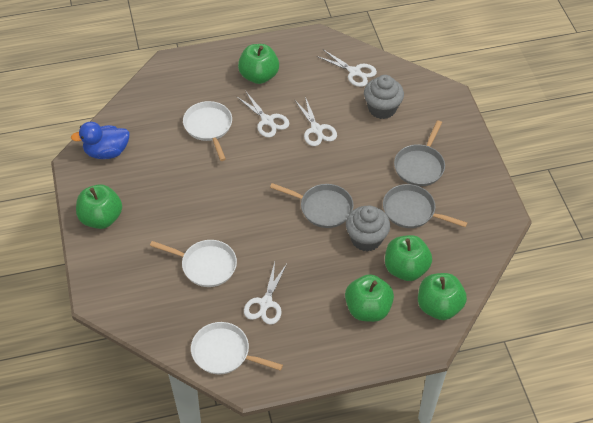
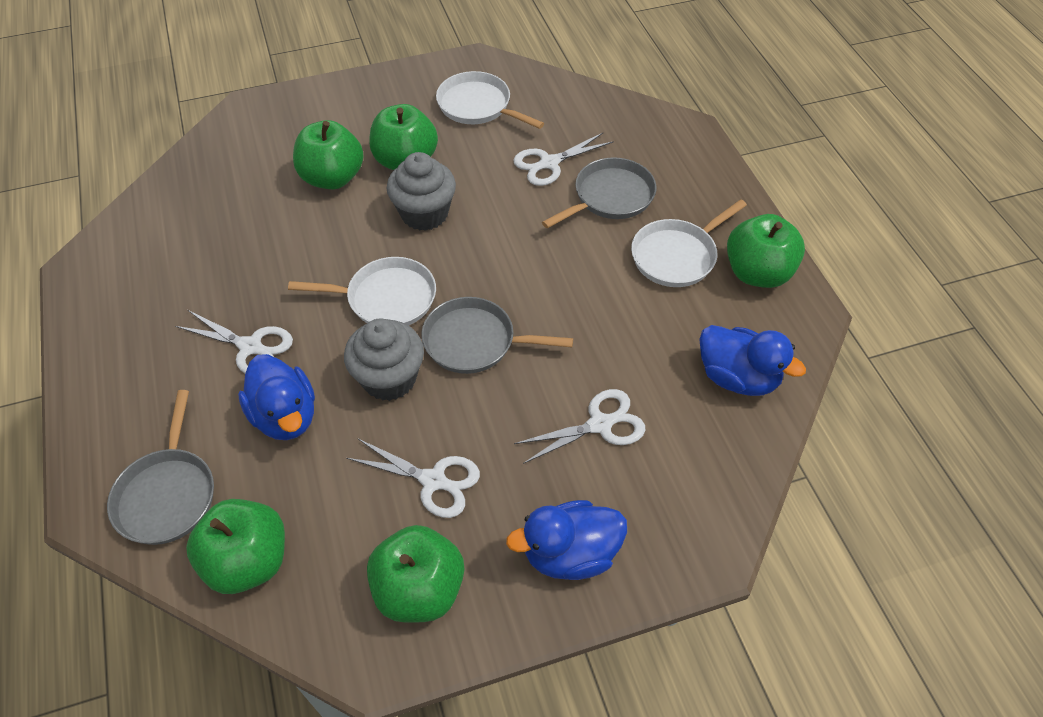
blue duck: 1 -> 3

